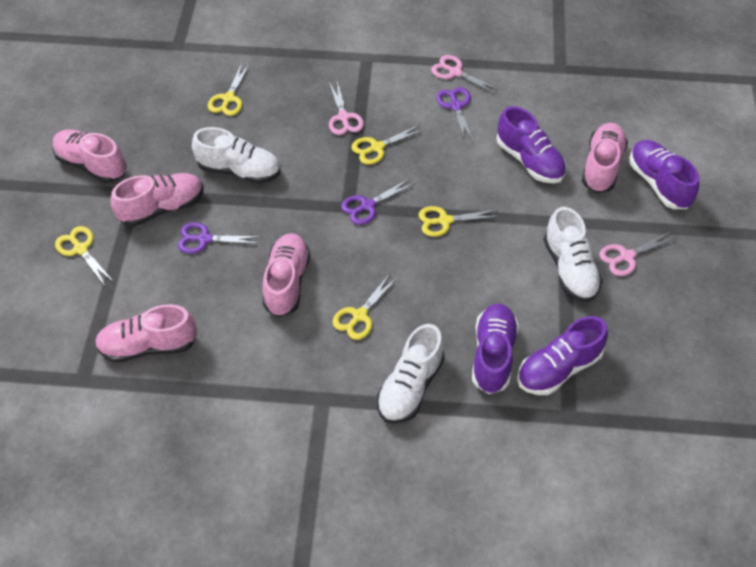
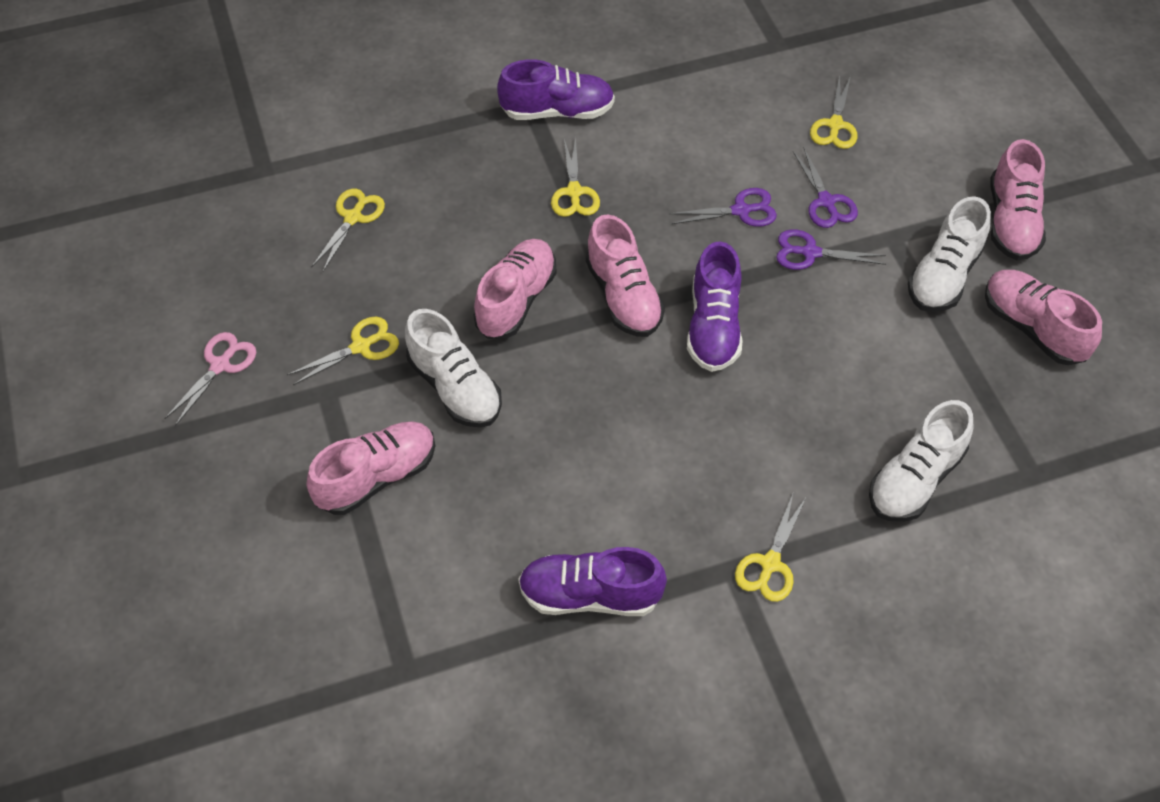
pink scissors: 3 -> 1
purple shoe: 4 -> 3

